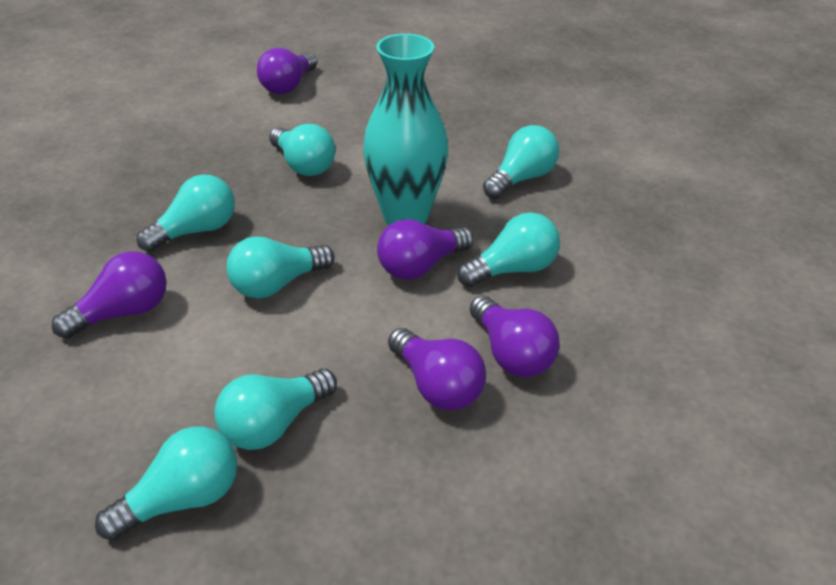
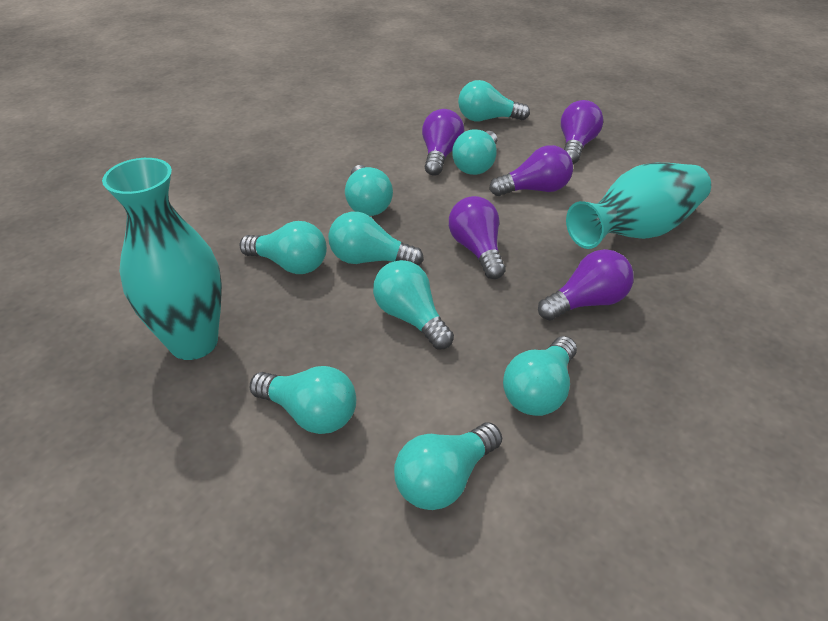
turquoise light bulb: 7 -> 9
turquoise vase: 1 -> 2

